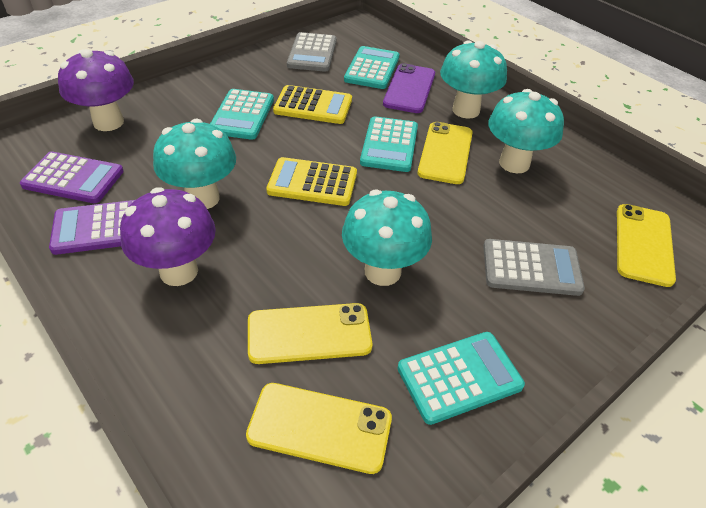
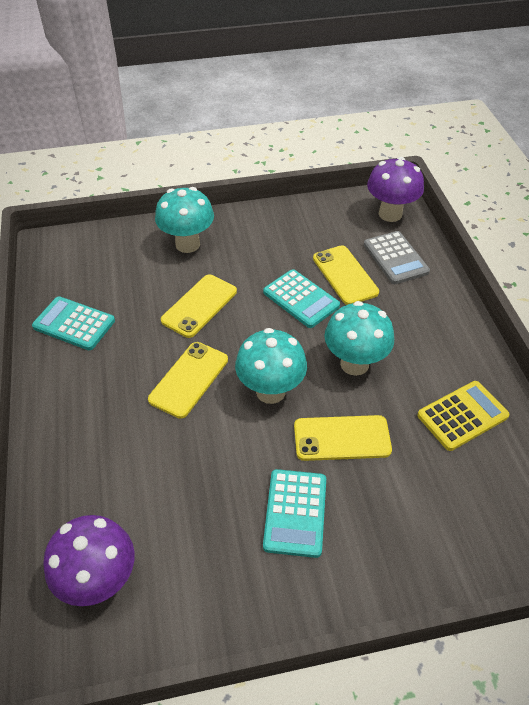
grey calculator: 2 -> 1
purple calculator: 2 -> 0
purple phone: 1 -> 0
turquoise calculator: 4 -> 3
turquoise mushroom: 4 -> 3
yellow calculator: 2 -> 1

